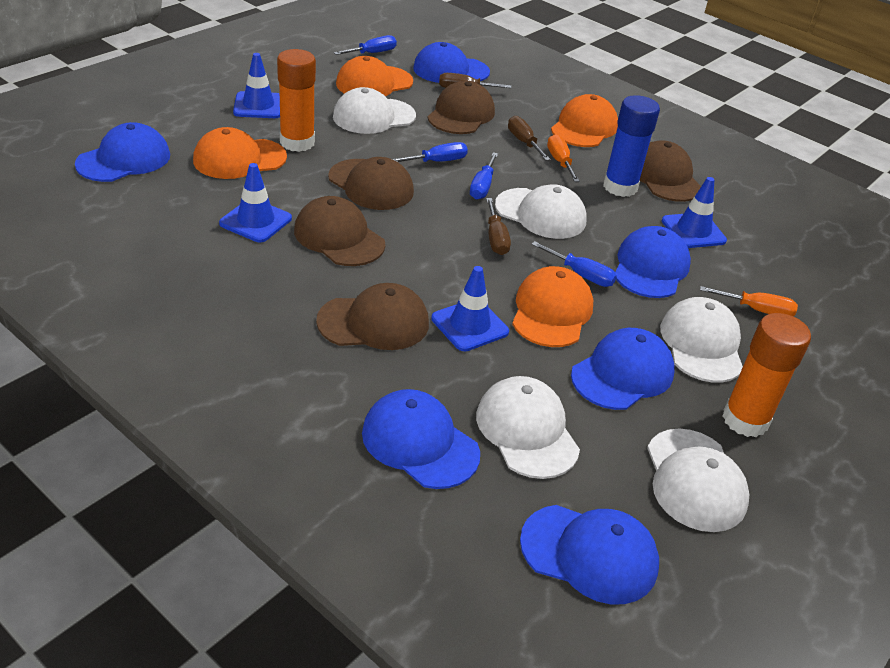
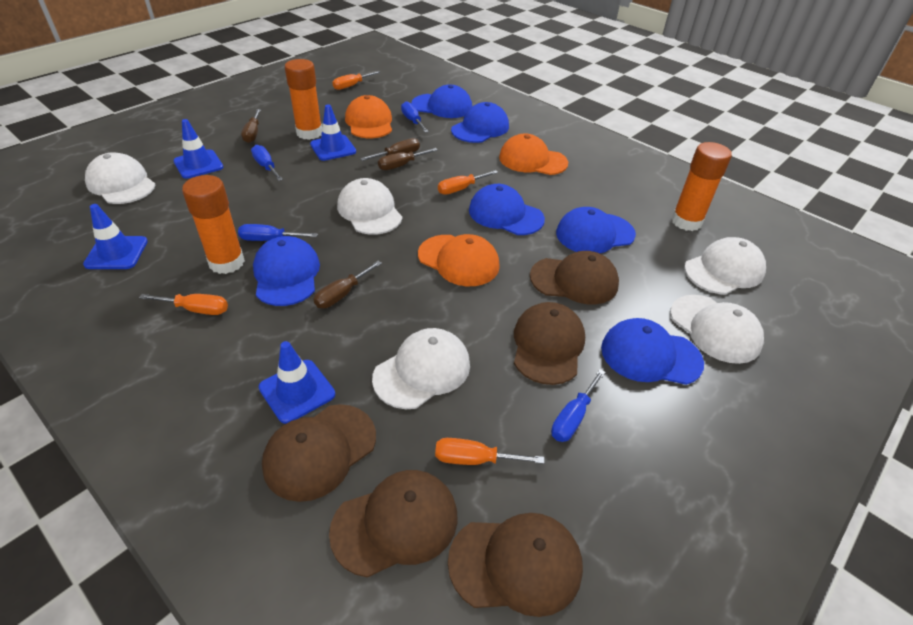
blue glue stick: 1 -> 0
brown screwdriver: 3 -> 4
orange cap: 4 -> 3
orange glue stick: 2 -> 3
orange screwdriver: 2 -> 4

